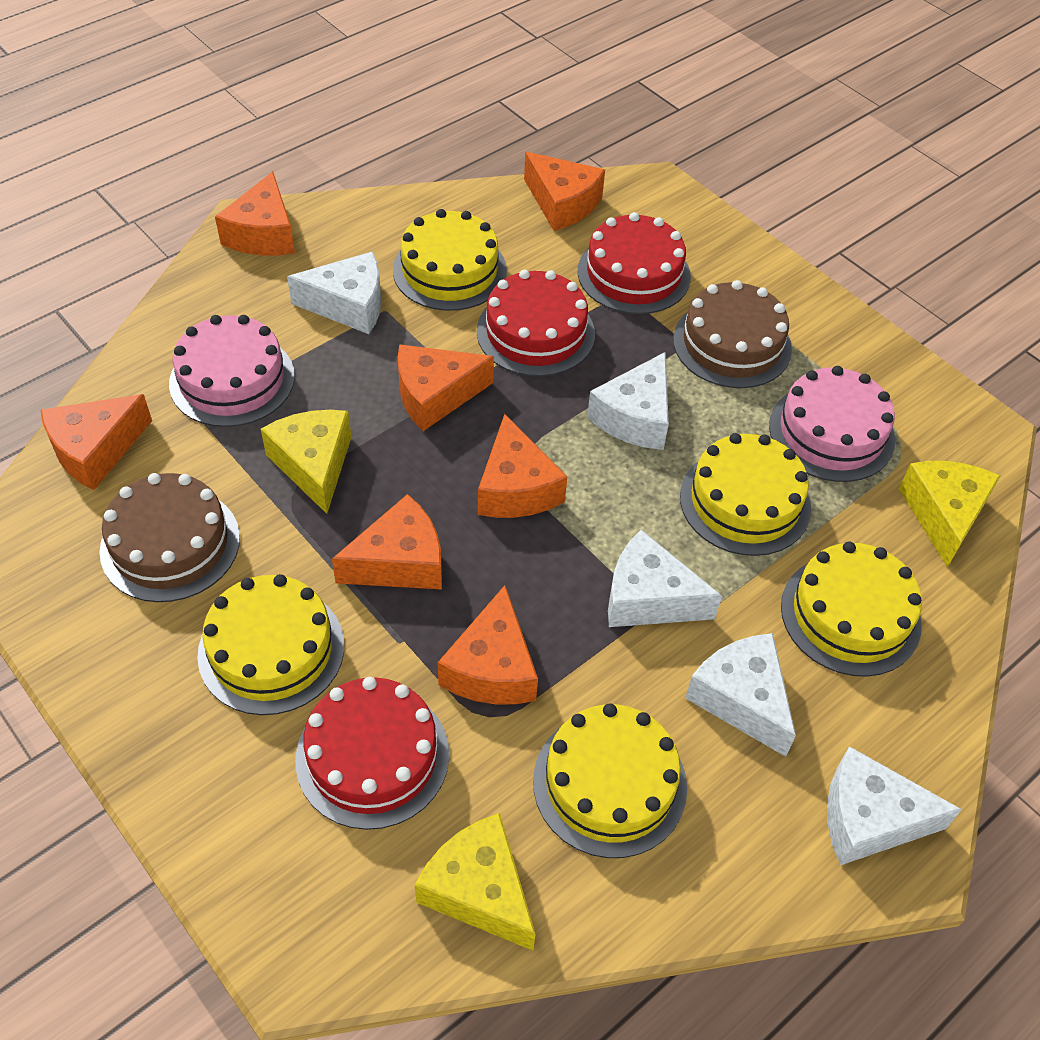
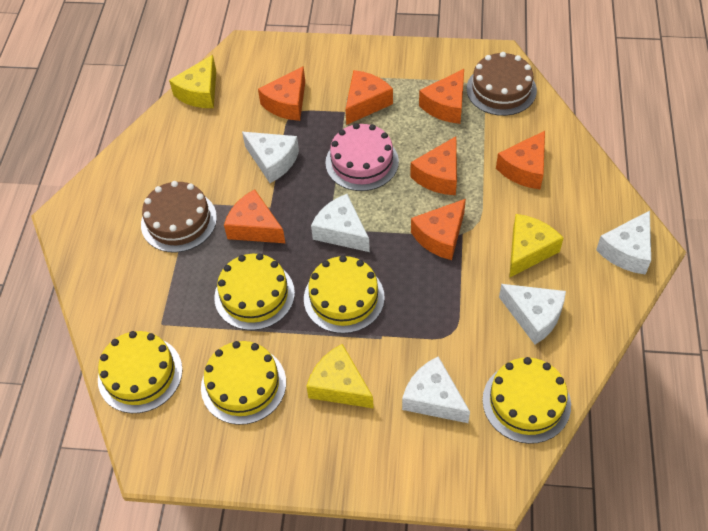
pink cake: 2 -> 1
red cake: 3 -> 0

